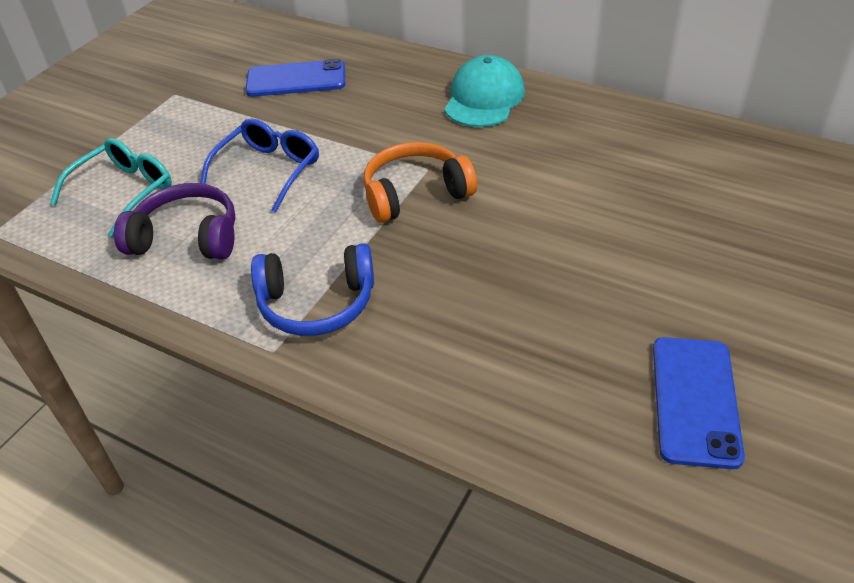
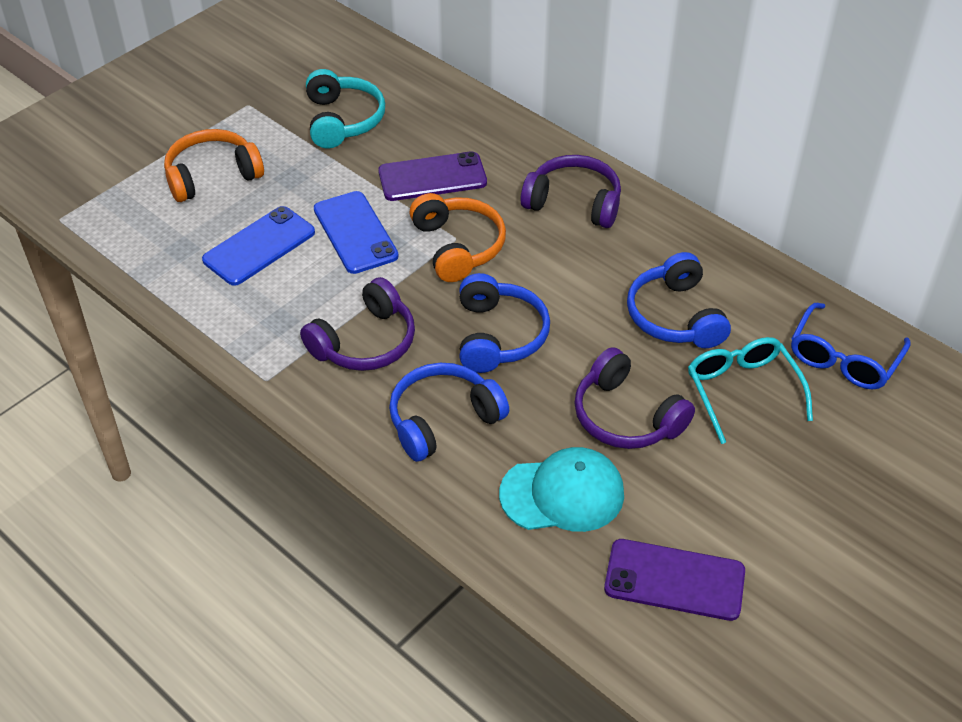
blue headphones: 1 -> 3
orange headphones: 1 -> 2
purple headphones: 1 -> 3
purple phone: 0 -> 2
turquoise headphones: 0 -> 1

